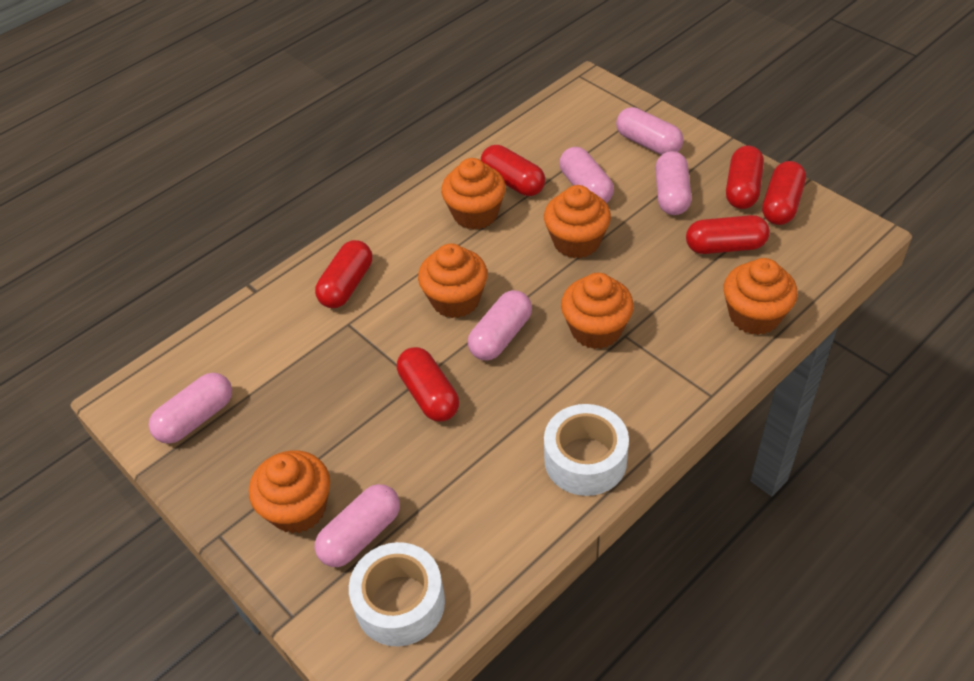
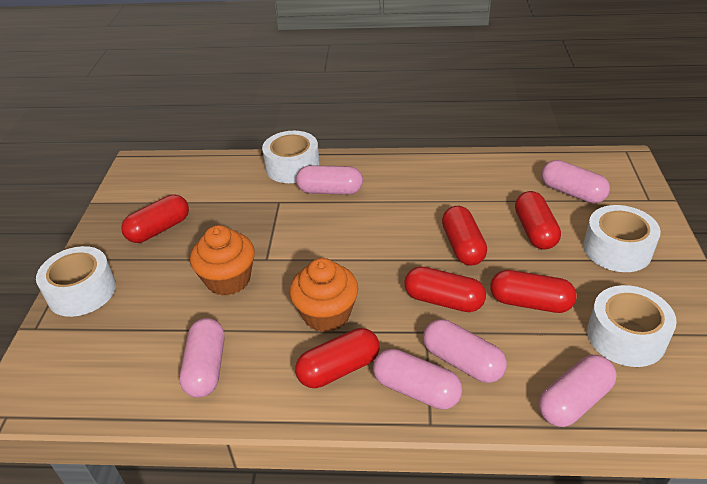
orange cupcake: 6 -> 2
white tape: 2 -> 4

